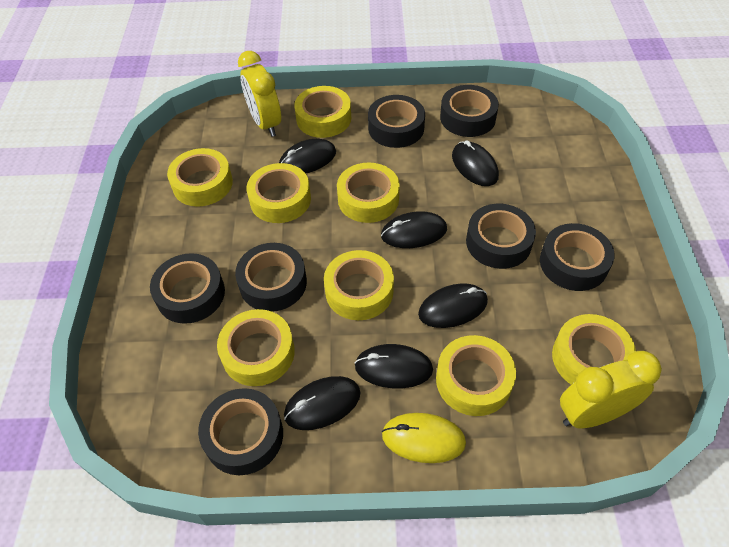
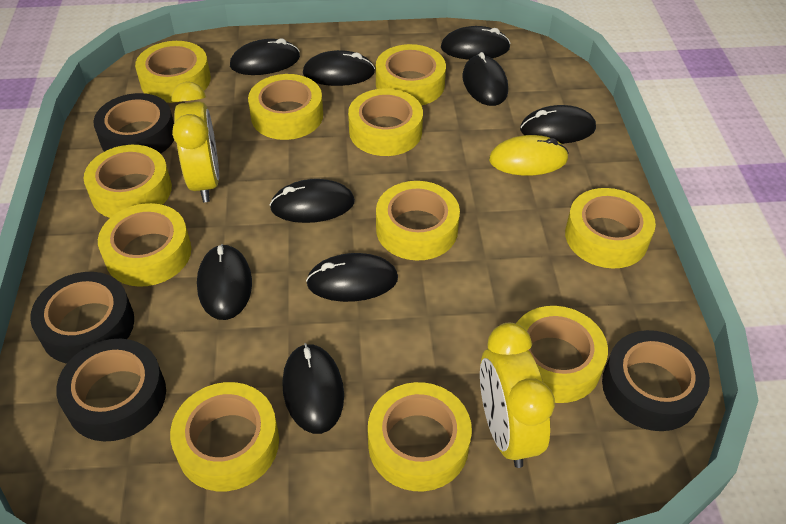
black mouse: 6 -> 9
black tape: 7 -> 4
yellow tape: 8 -> 11

